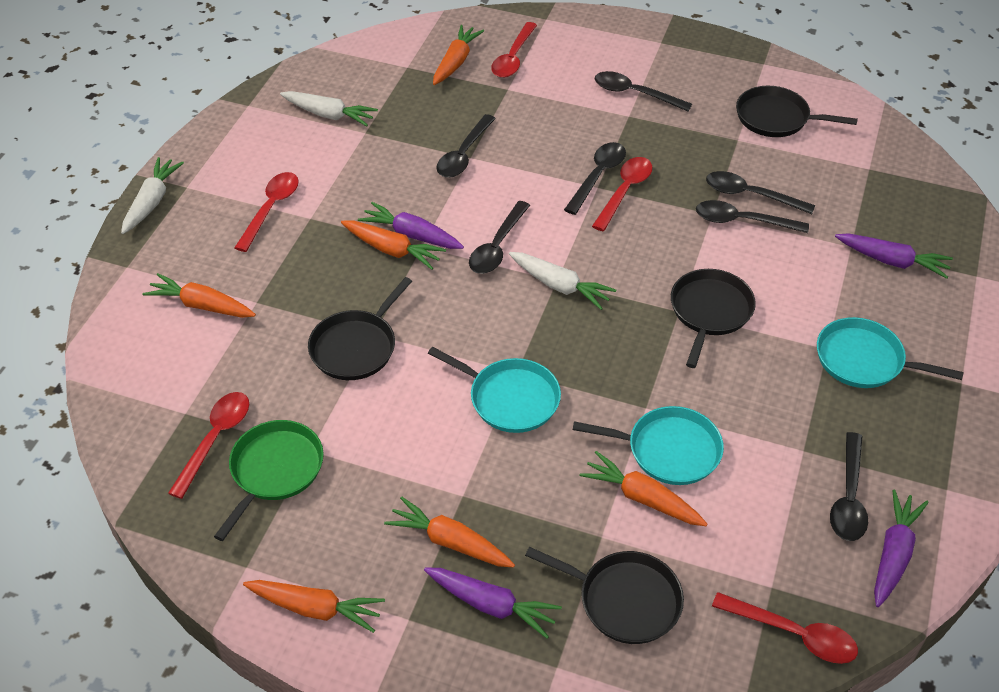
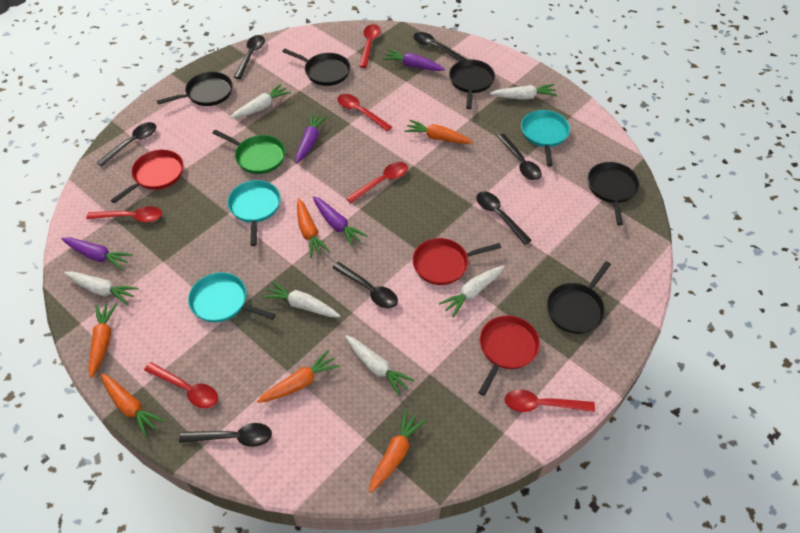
black pan: 4 -> 5
red pan: 0 -> 3
red spoon: 5 -> 6
white carrot: 3 -> 6

